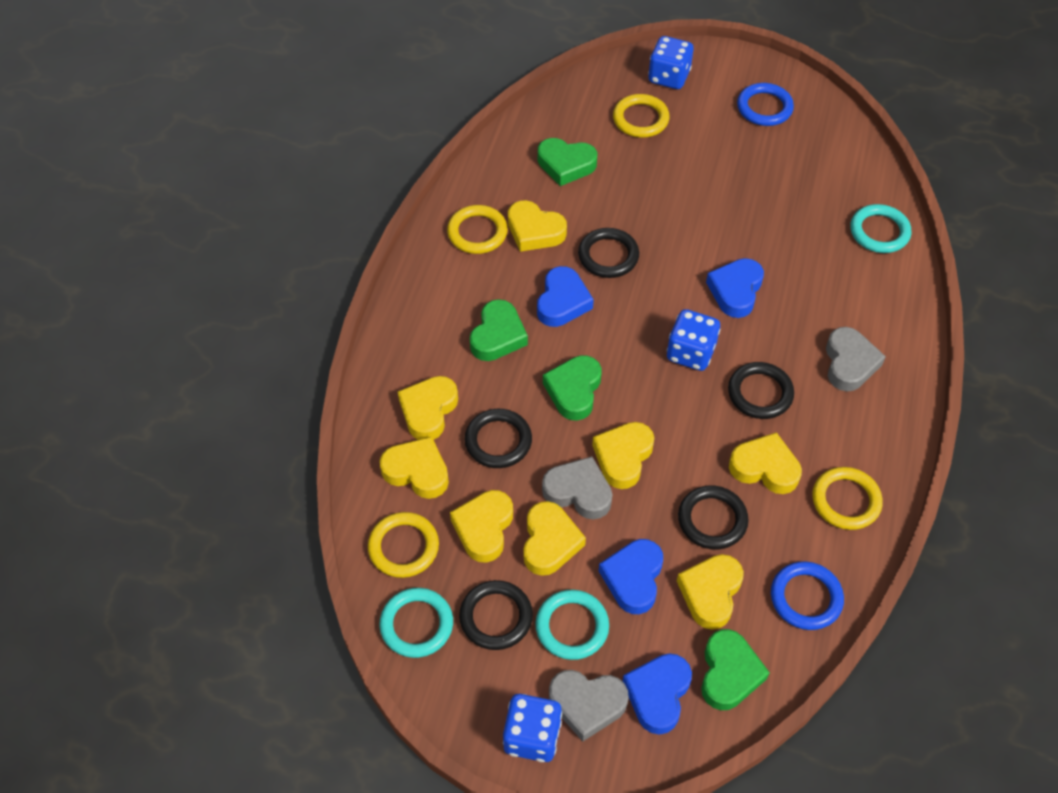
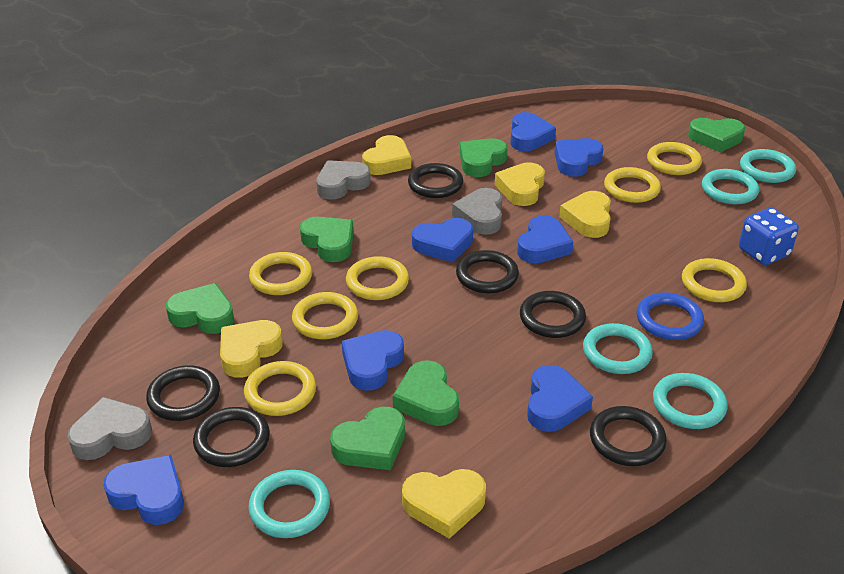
black ring: 5 -> 6
blue dice: 3 -> 1
blue heart: 4 -> 7
blue ring: 2 -> 1
green heart: 4 -> 6
turquoise ring: 3 -> 5
yellow heart: 8 -> 5
yellow ring: 4 -> 7

